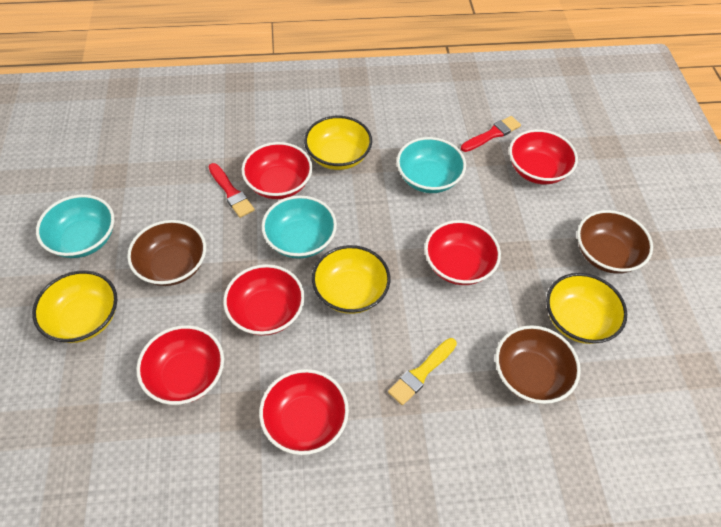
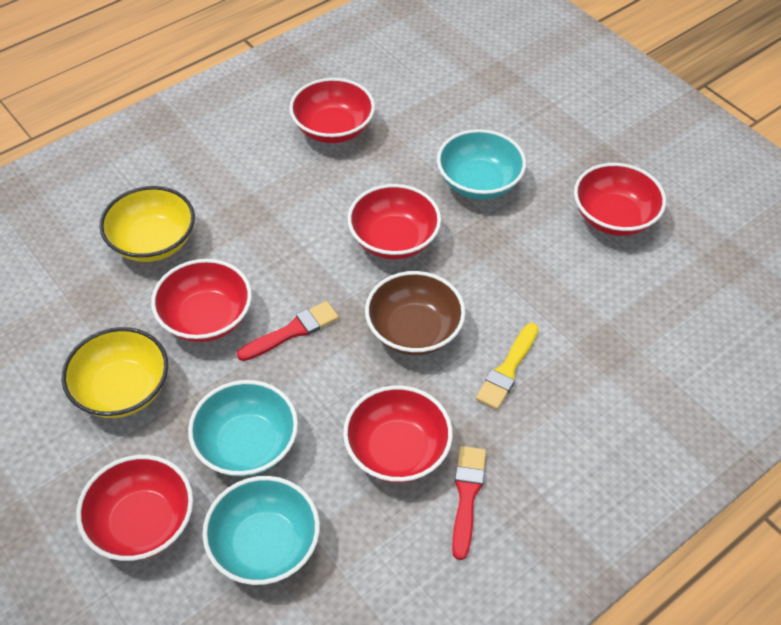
brown bowl: 3 -> 1
yellow bowl: 4 -> 2

